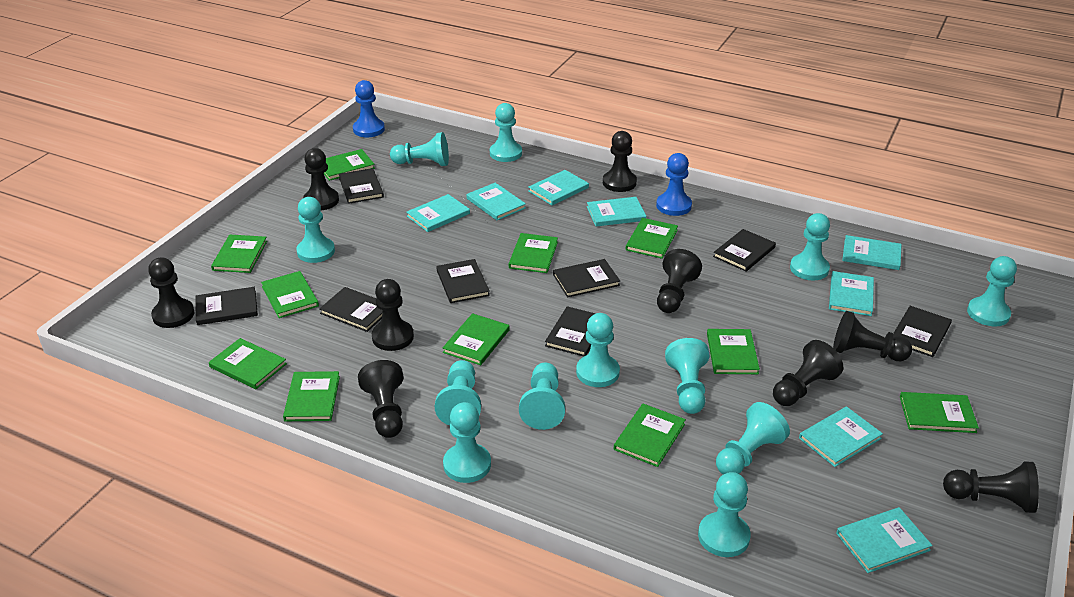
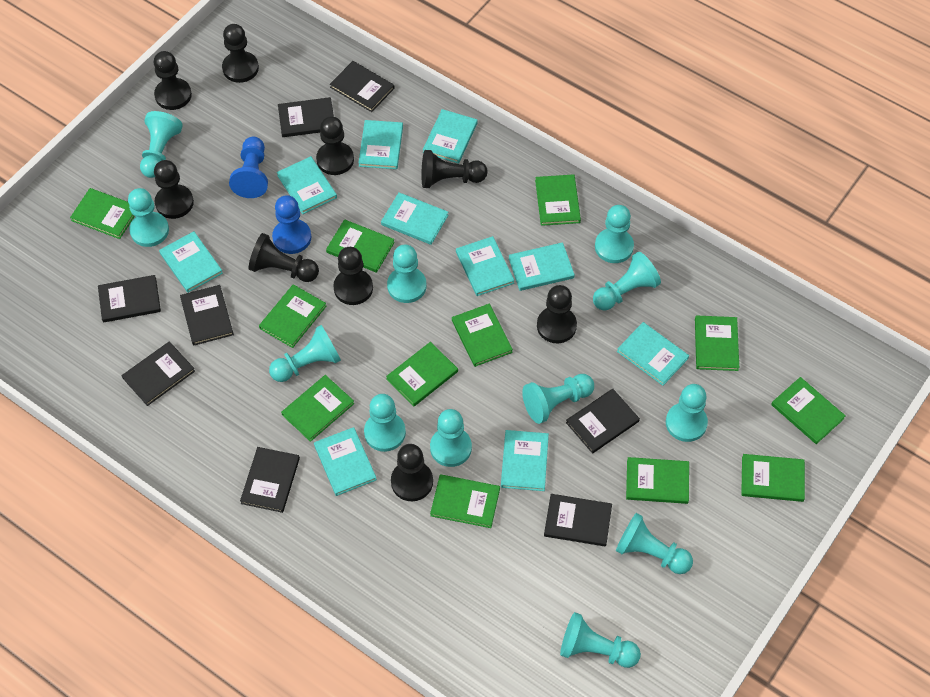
green book: 11 -> 12
turquoise book: 8 -> 10

